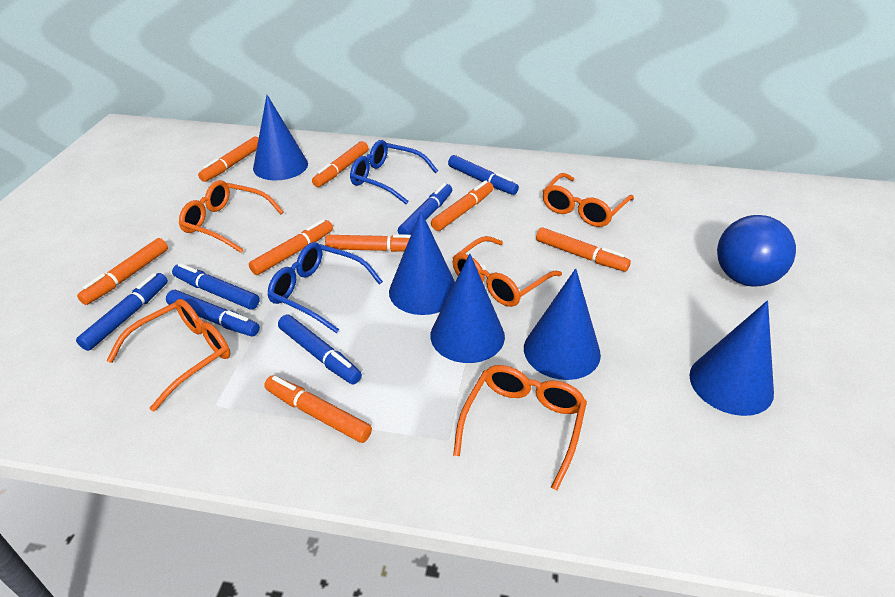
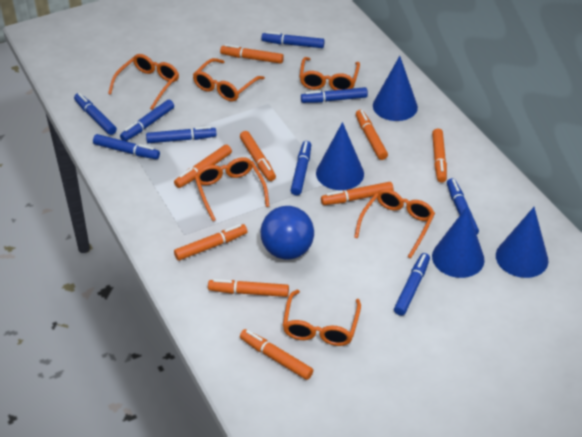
blue cone: 5 -> 4
blue glasses: 2 -> 0
blue marker: 6 -> 9
orange glasses: 5 -> 6
orange marker: 8 -> 9

